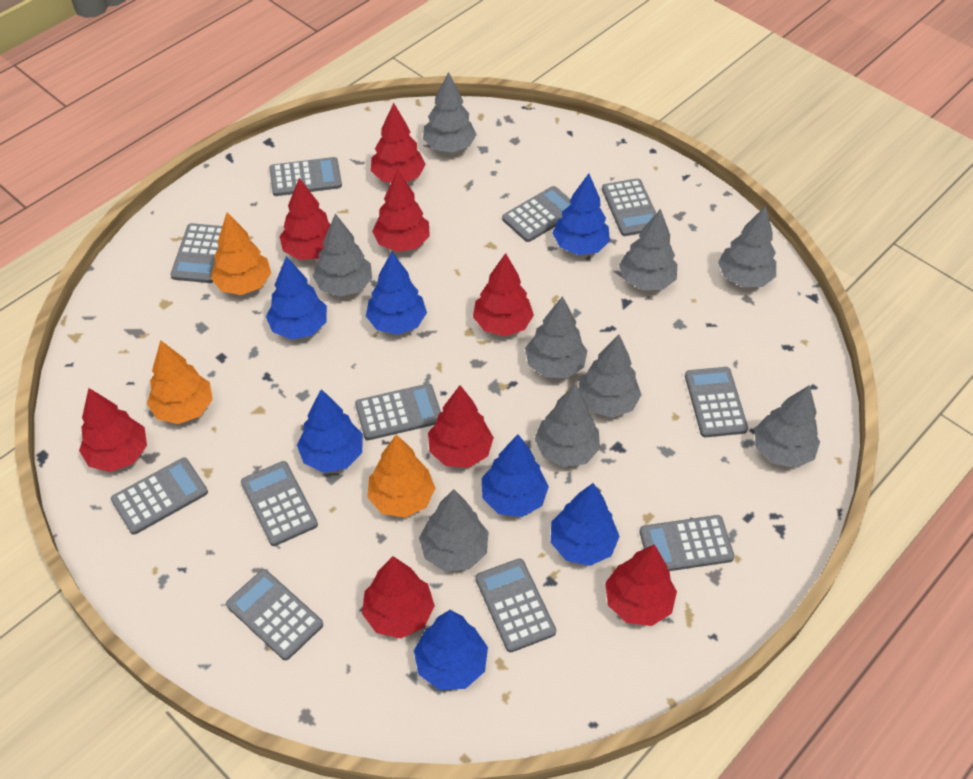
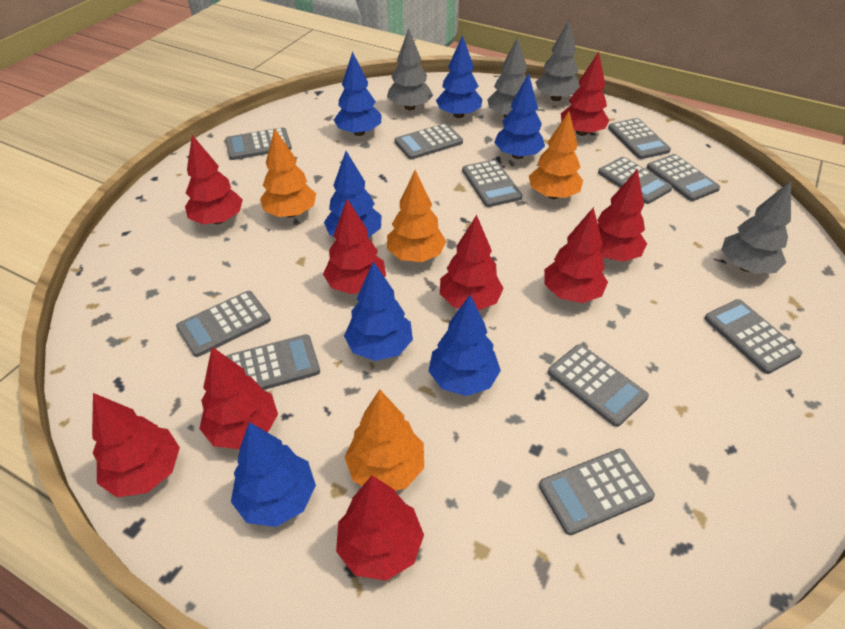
grey tree: 9 -> 4
orange tree: 3 -> 4
red tree: 8 -> 9

